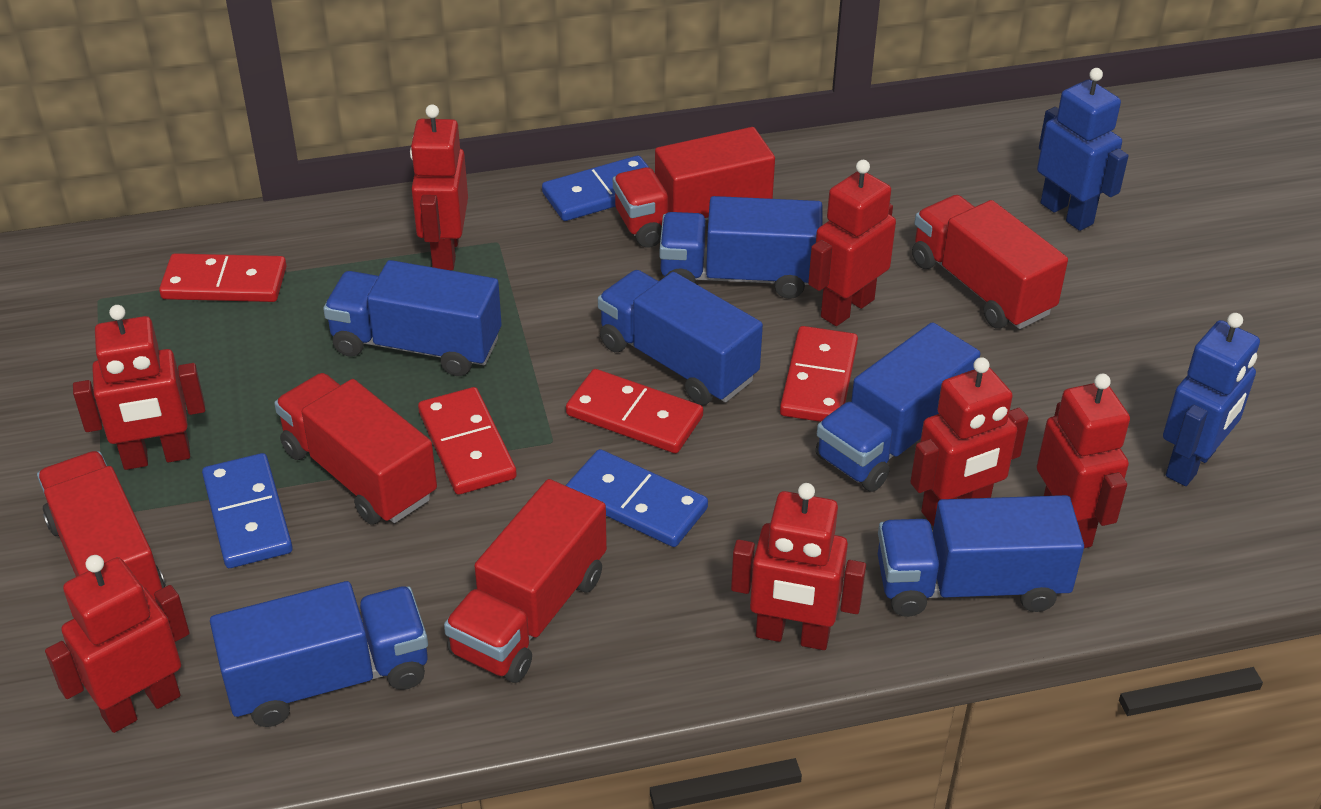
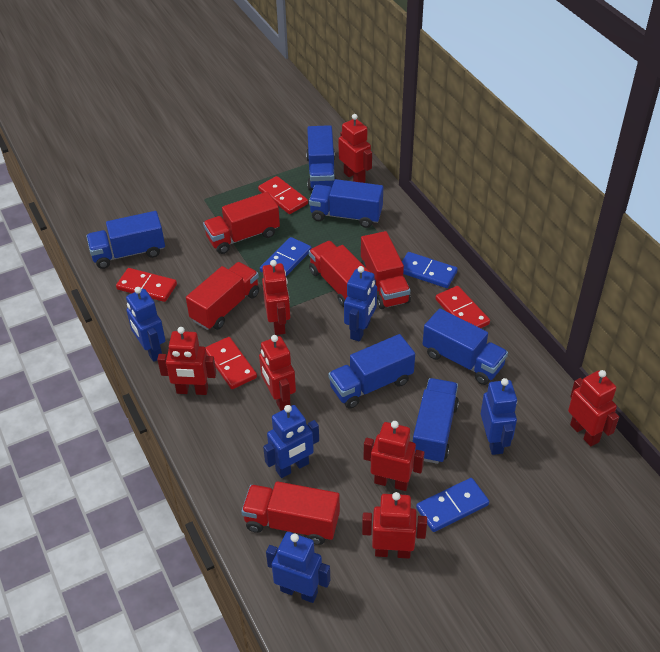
blue robot: 2 -> 5

